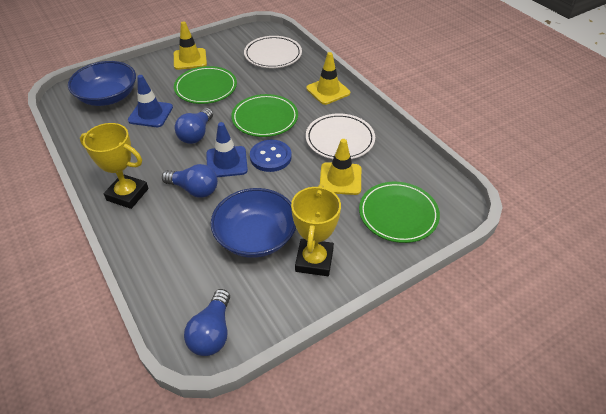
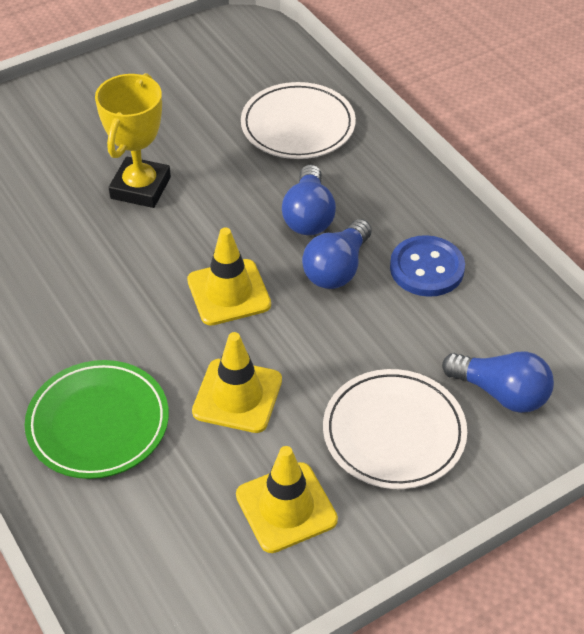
blue bowl: 2 -> 0
blue traffic cone: 2 -> 0
green plate: 3 -> 1
yellow trophy: 2 -> 1

